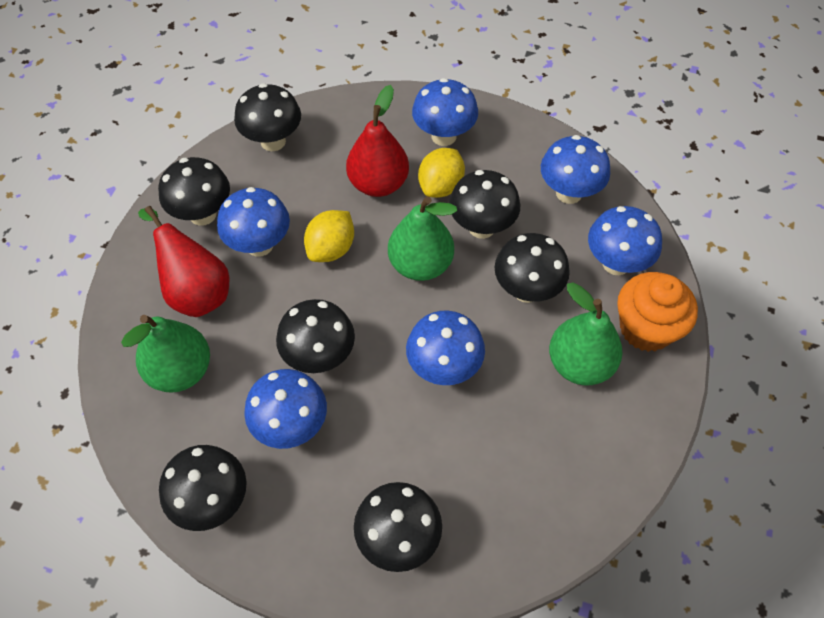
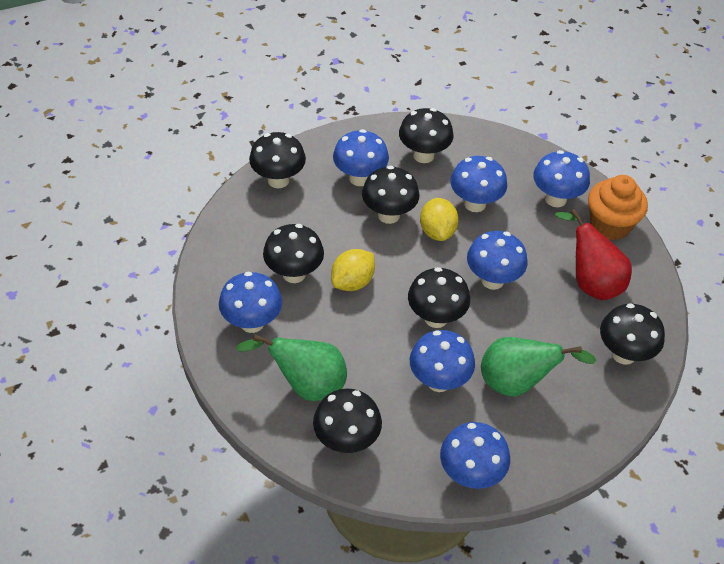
blue mushroom: 6 -> 7
green pear: 3 -> 2
red pear: 2 -> 1

